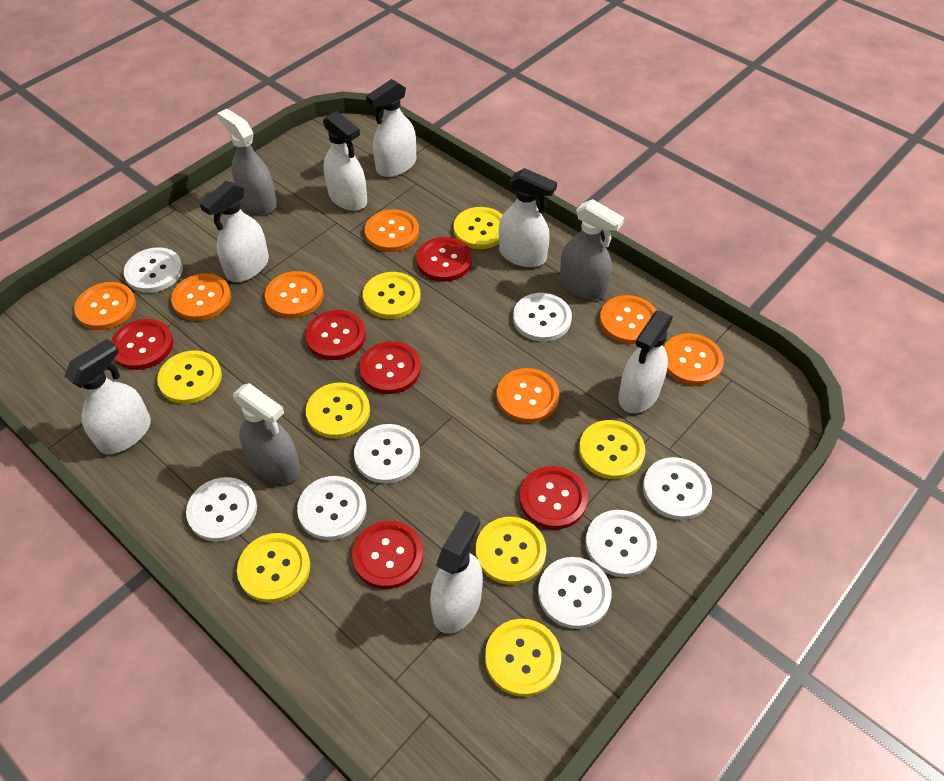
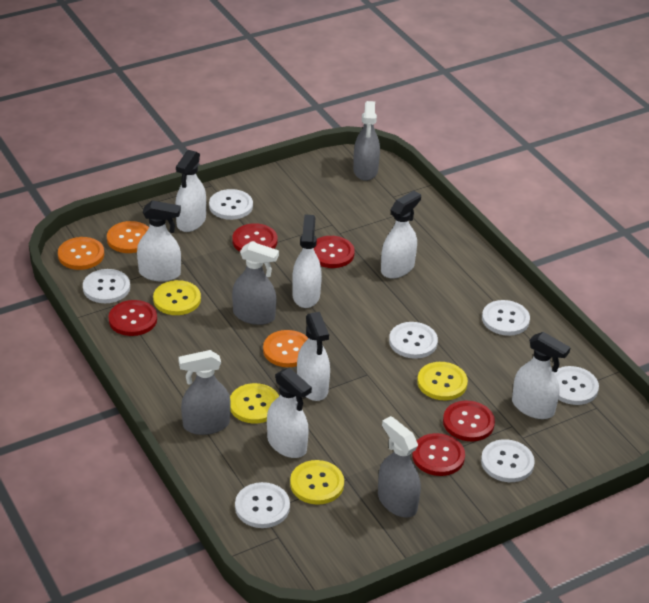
grey spray bottle: 3 -> 4
orange button: 7 -> 3
red button: 6 -> 5
white button: 8 -> 7
yellow button: 8 -> 4

